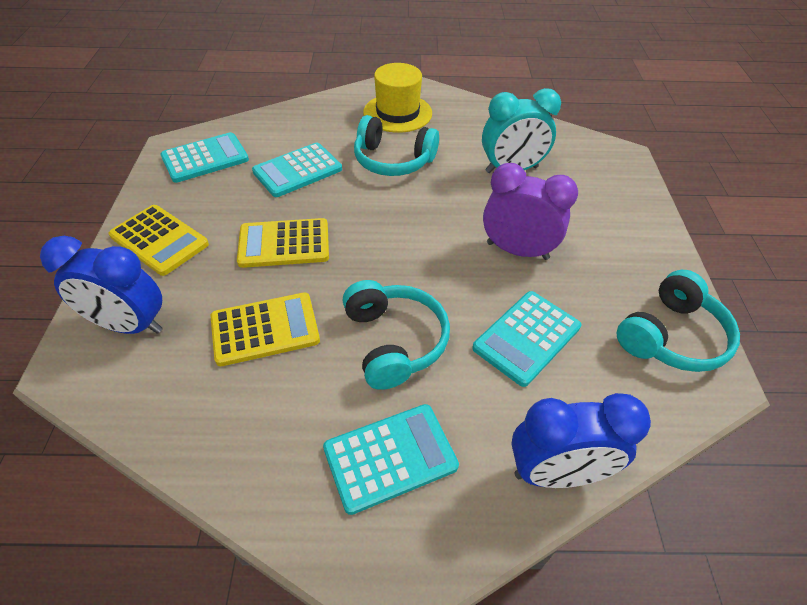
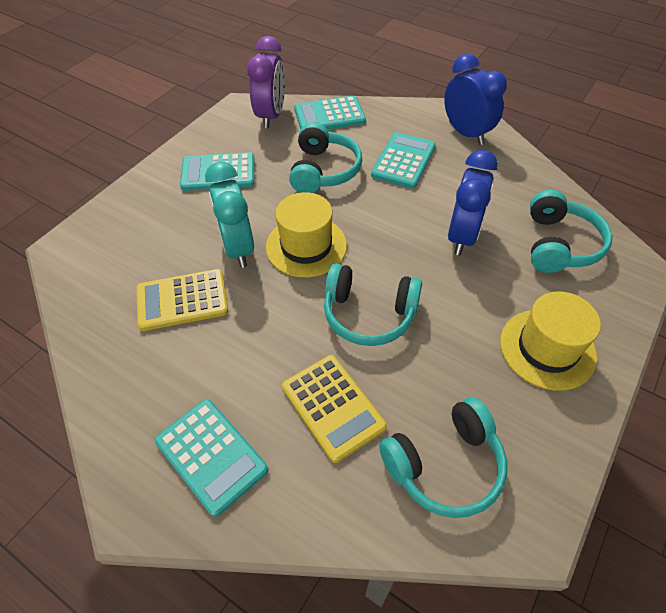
turquoise headphones: 3 -> 4
yellow calculator: 3 -> 2
yellow hat: 1 -> 2

